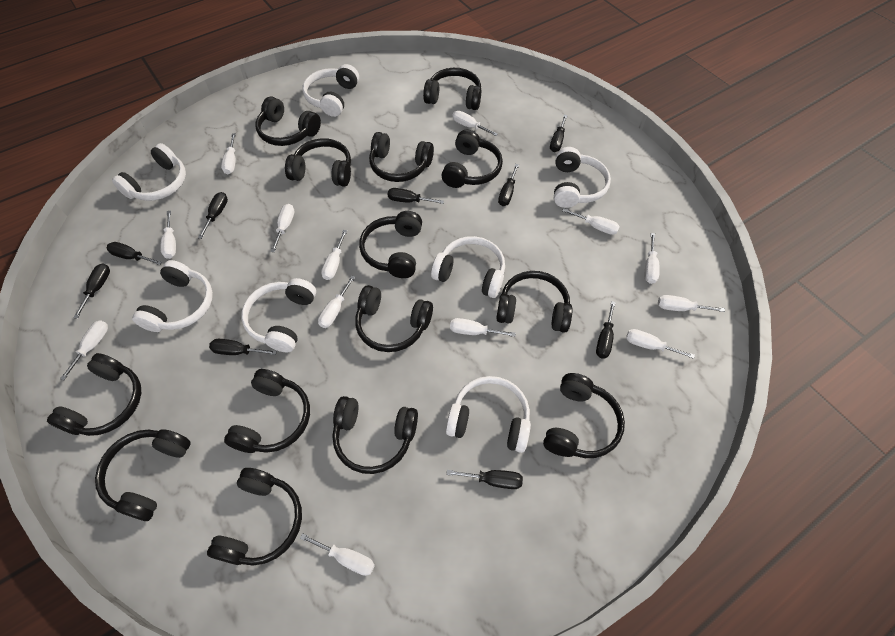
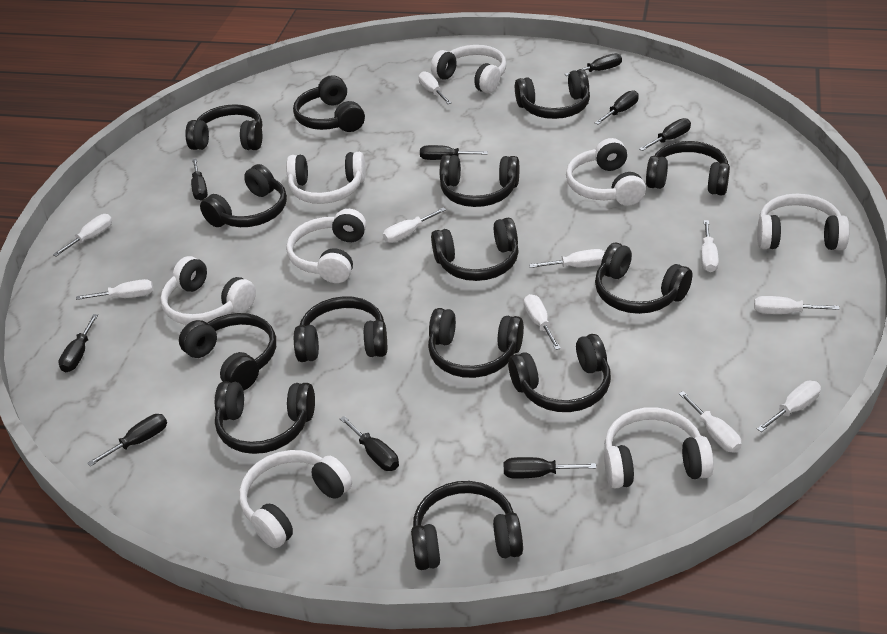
white headphones: 7 -> 8
white screwdriver: 13 -> 10

